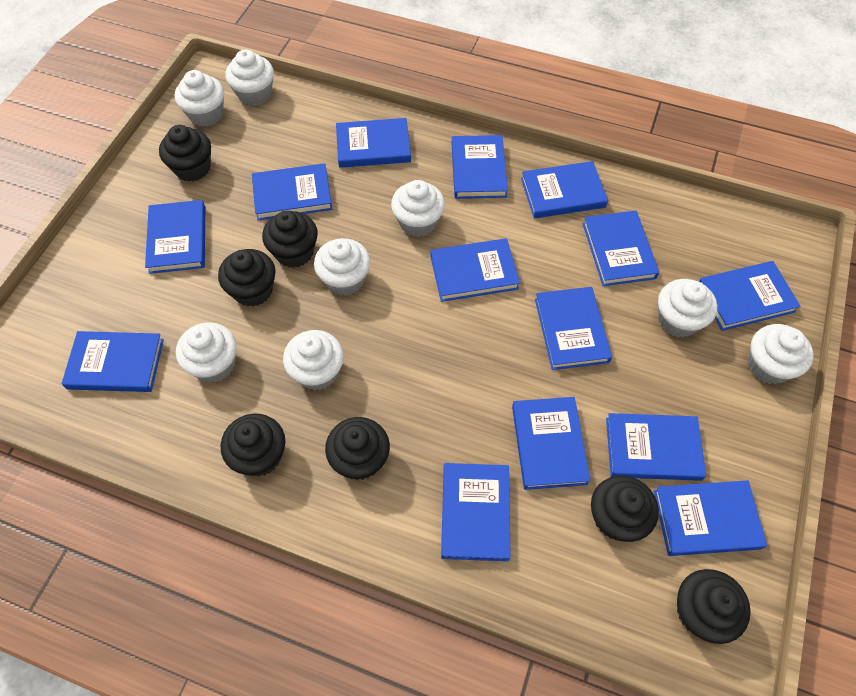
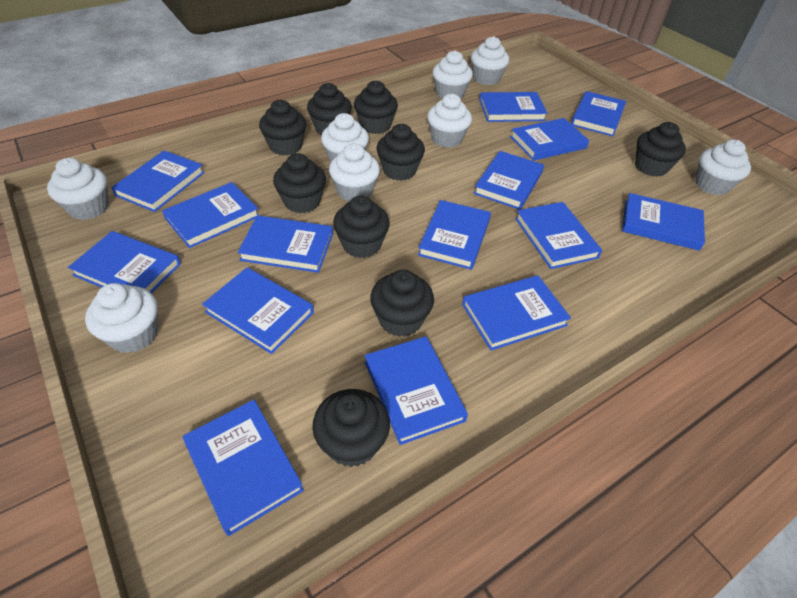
black cupcake: 7 -> 9
blue book: 14 -> 15

